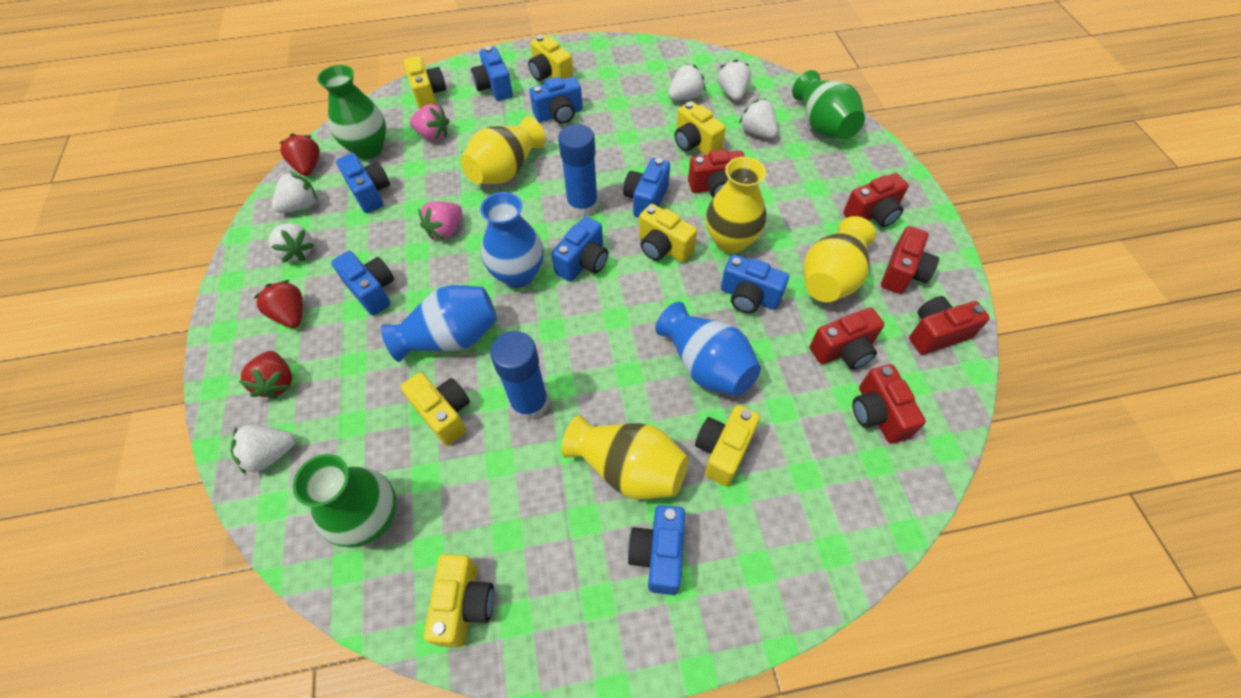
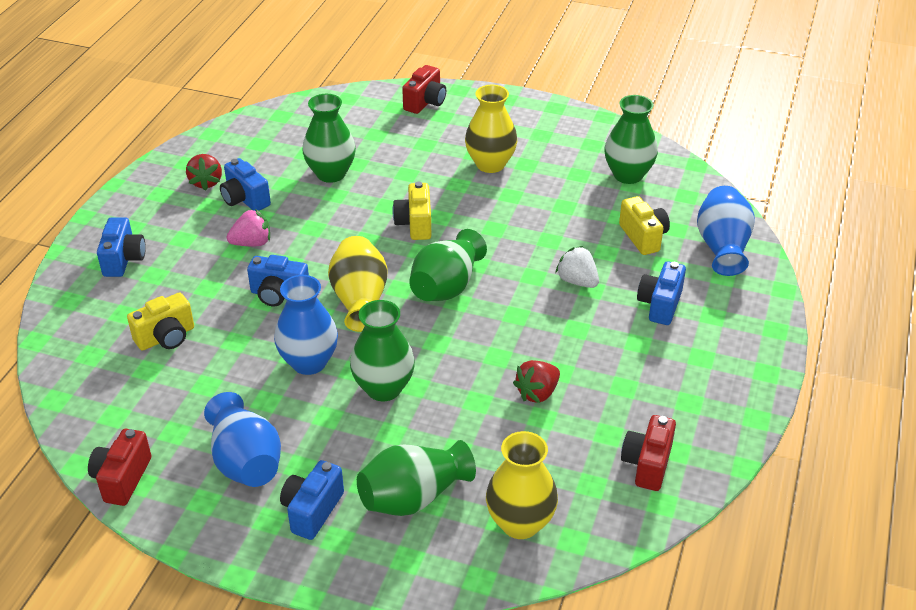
blue camera: 8 -> 5
blue glue stick: 2 -> 0
green vase: 3 -> 5
pink strawberry: 2 -> 1
red camera: 6 -> 3
red strawberry: 3 -> 2
white strawberry: 6 -> 1
yellow camera: 7 -> 3
yellow vase: 4 -> 3

